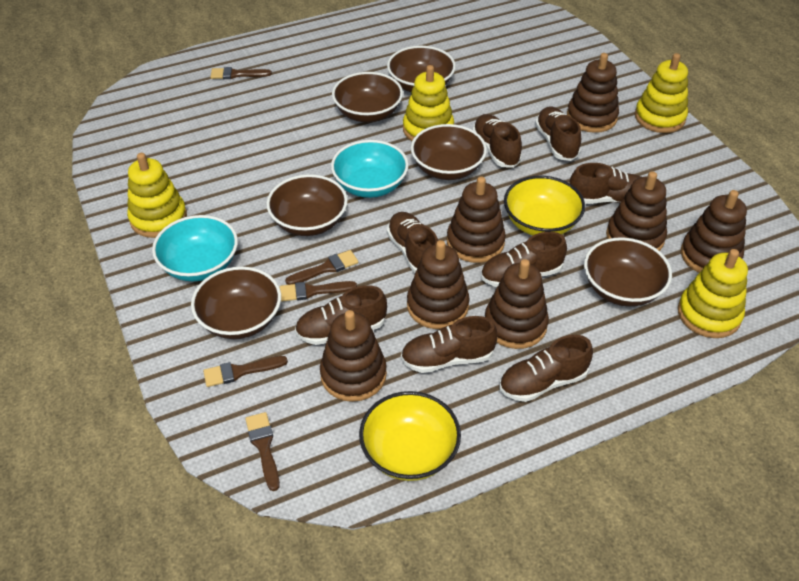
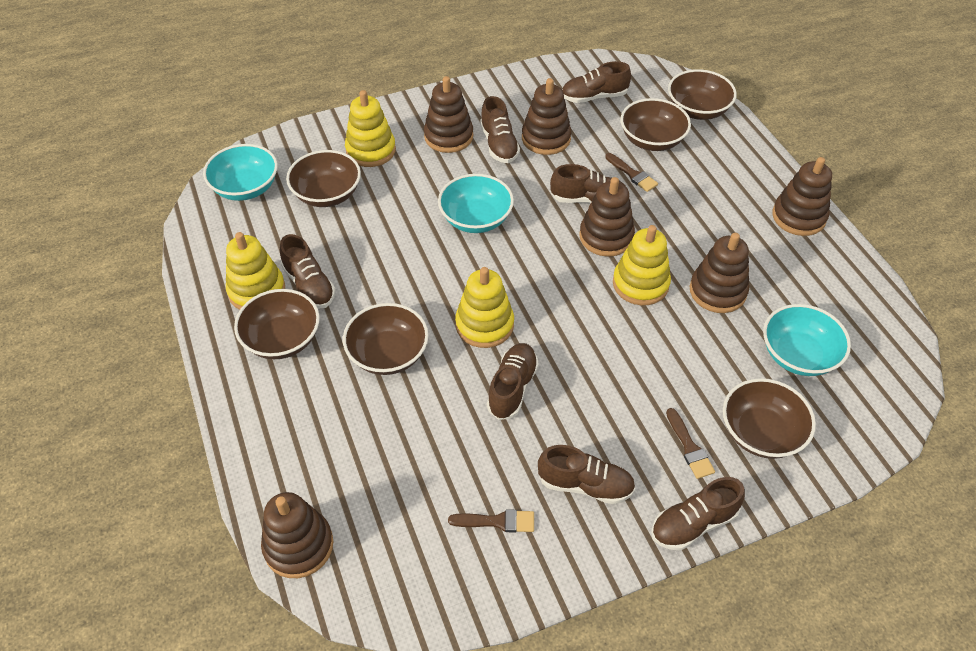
brown brush: 5 -> 3
brown shoe: 8 -> 7
brown stacking toy: 7 -> 6
turquoise bowl: 2 -> 3
yellow bowl: 2 -> 0

